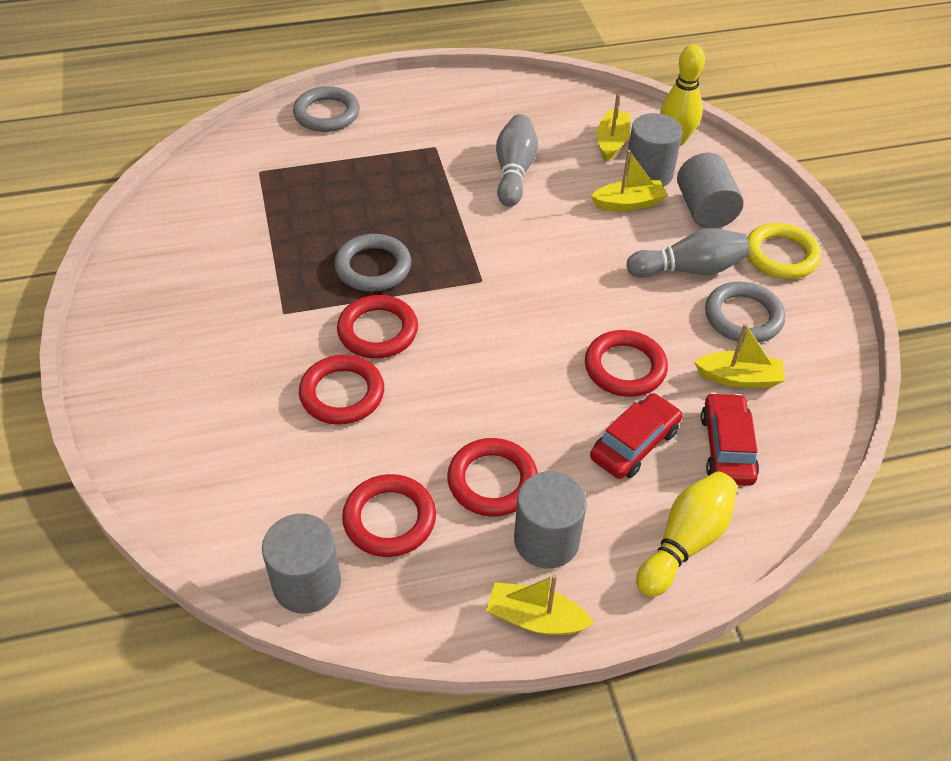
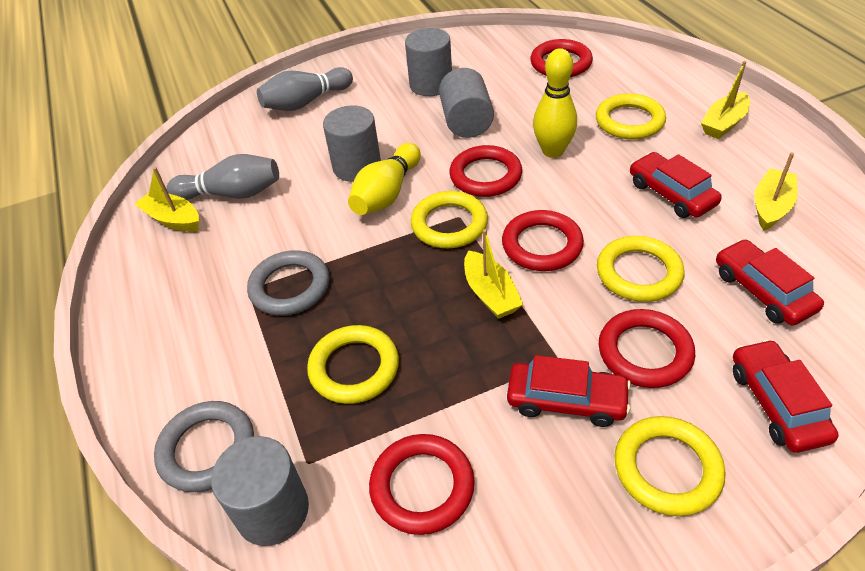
grey ring: 3 -> 2
red car: 2 -> 4
yellow ring: 1 -> 5

